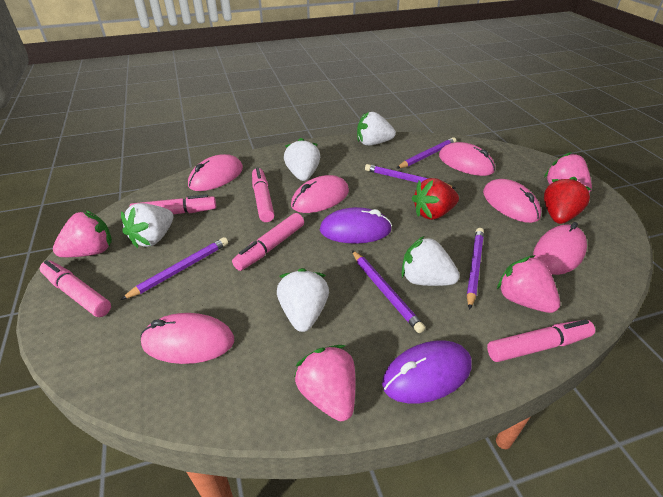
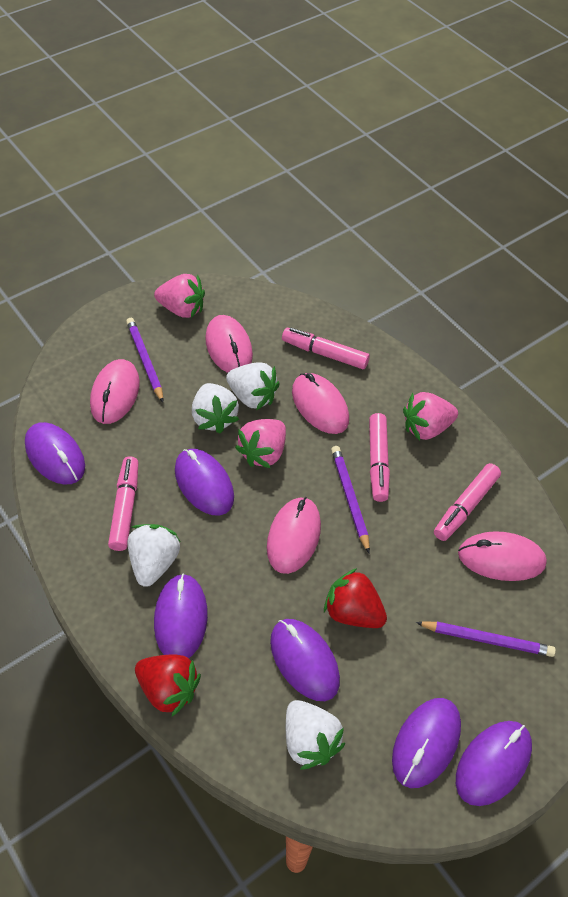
pink marker: 5 -> 4
pink mouse: 6 -> 5
pink strawberry: 4 -> 3
purple mouse: 2 -> 6
purple pencil: 5 -> 3
white strawberry: 5 -> 4

